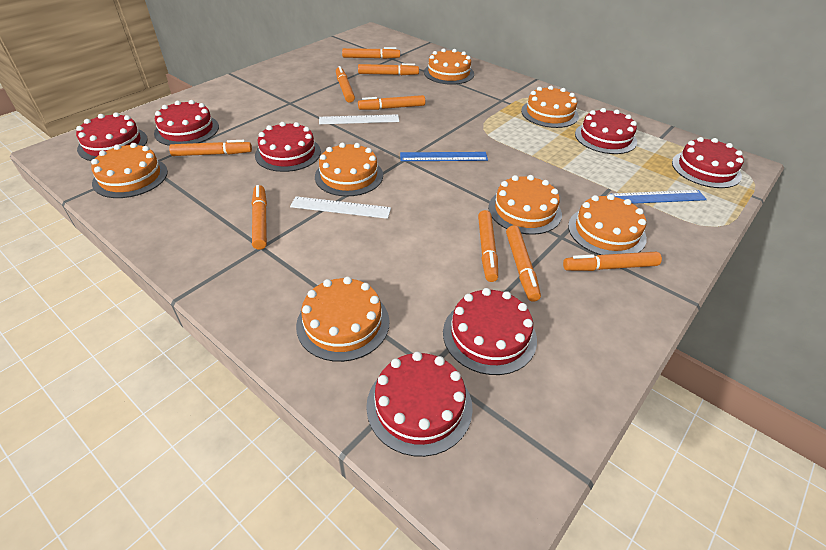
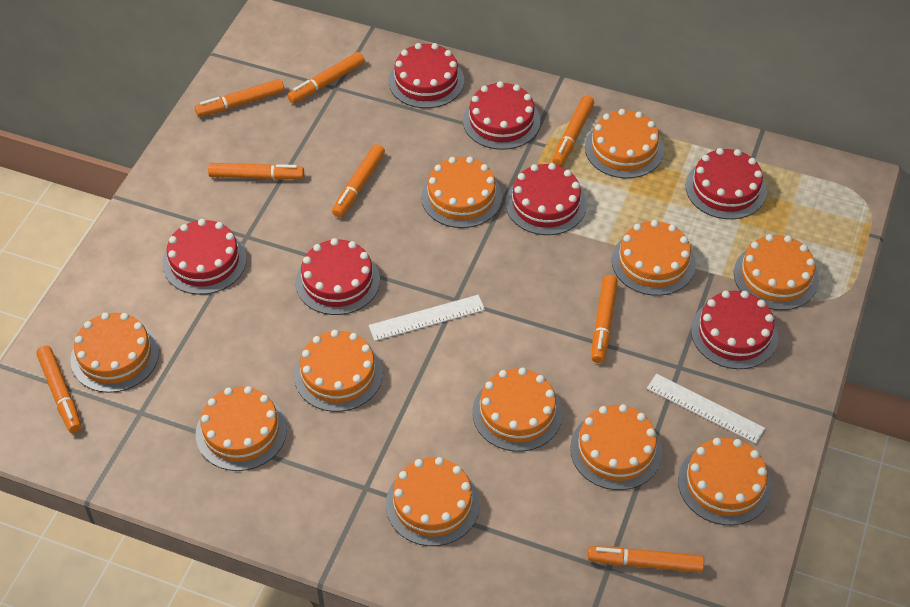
blue ruler: 2 -> 0
orange cake: 7 -> 11
orange marker: 9 -> 8

